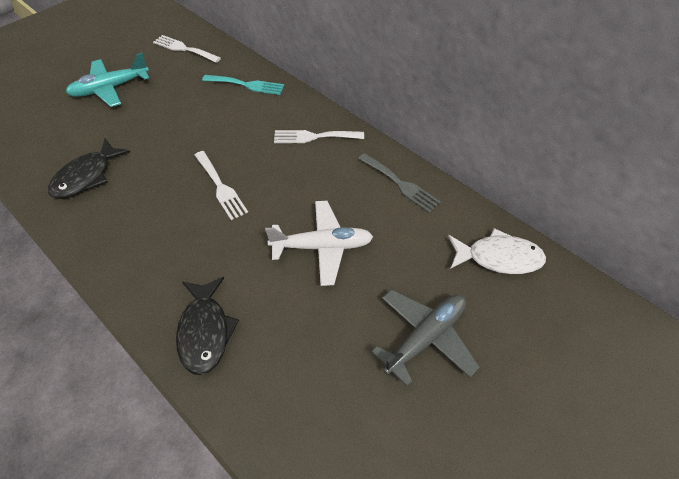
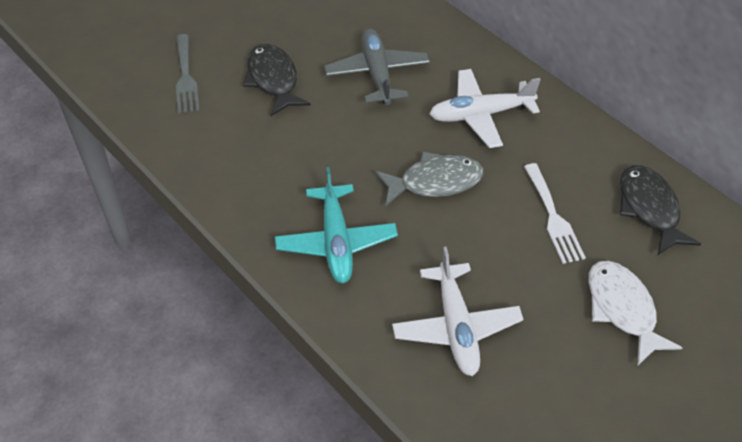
grey fish: 0 -> 1
turquoise fork: 1 -> 0
white fork: 3 -> 1
white plane: 1 -> 2

